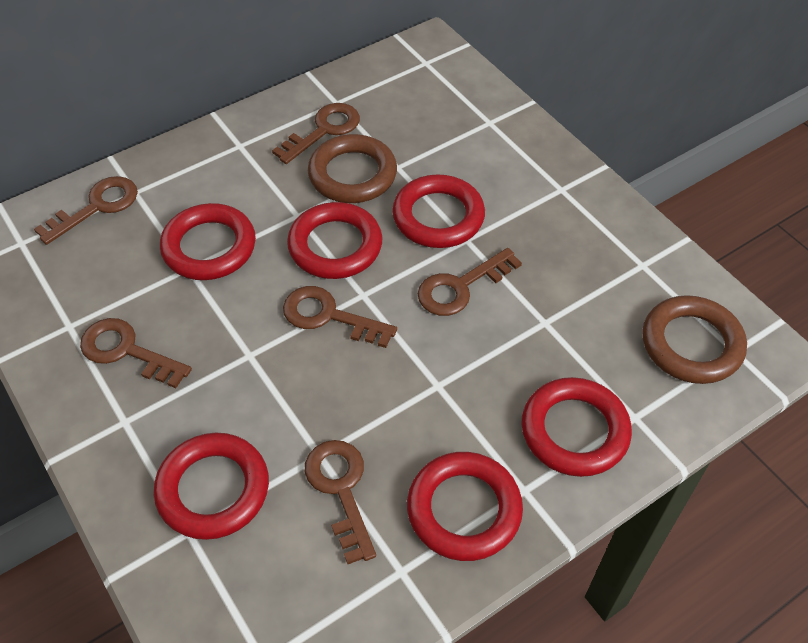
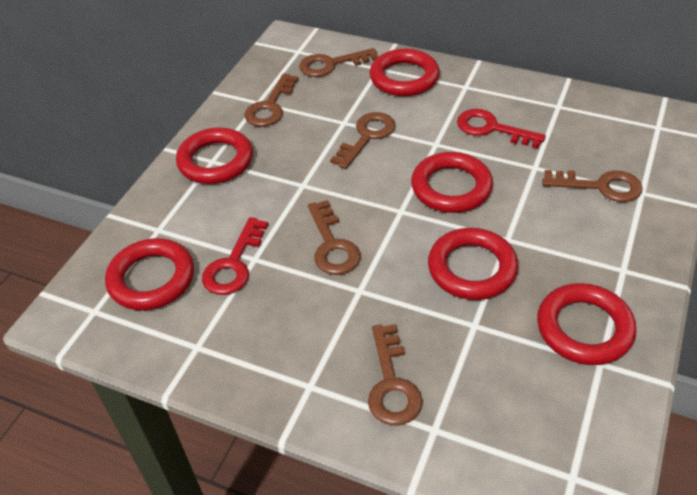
brown ring: 2 -> 0
red key: 0 -> 2

